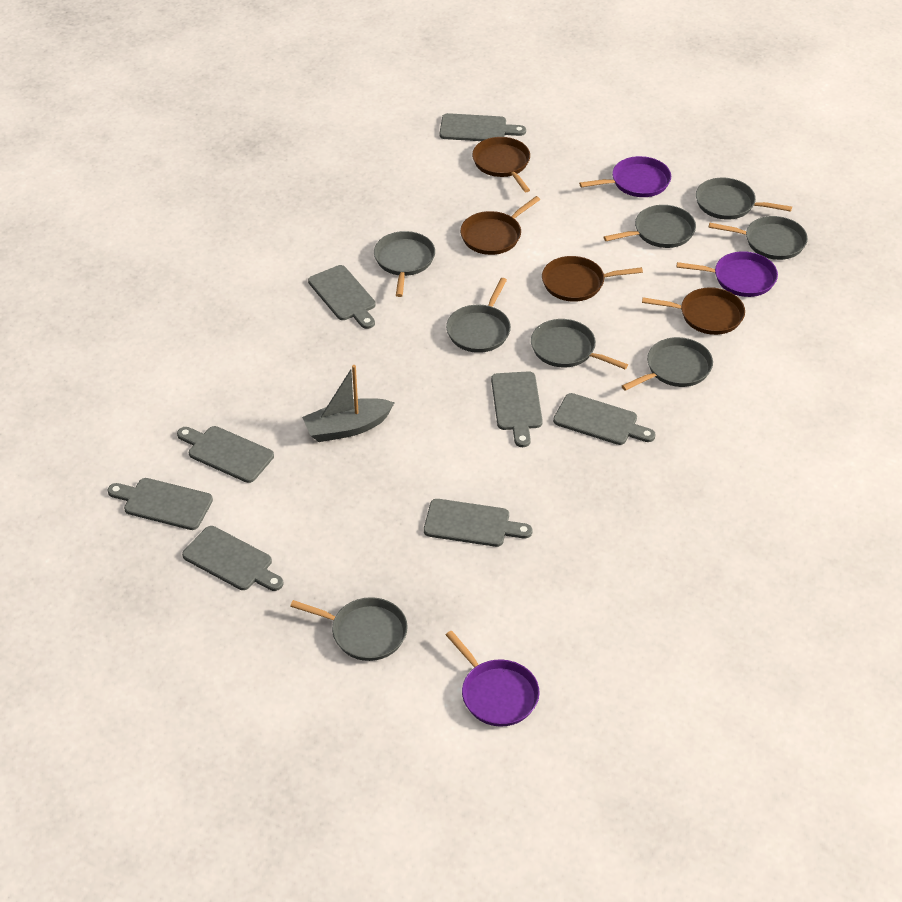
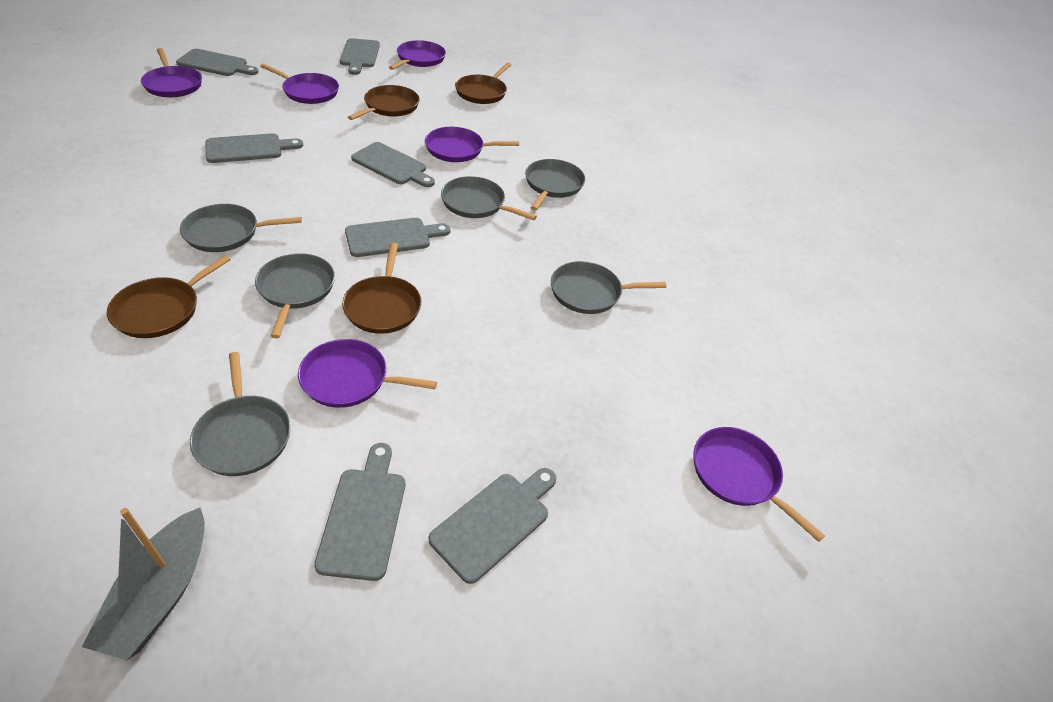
grey cutting board: 8 -> 7
grey pan: 8 -> 6
purple pan: 3 -> 6

